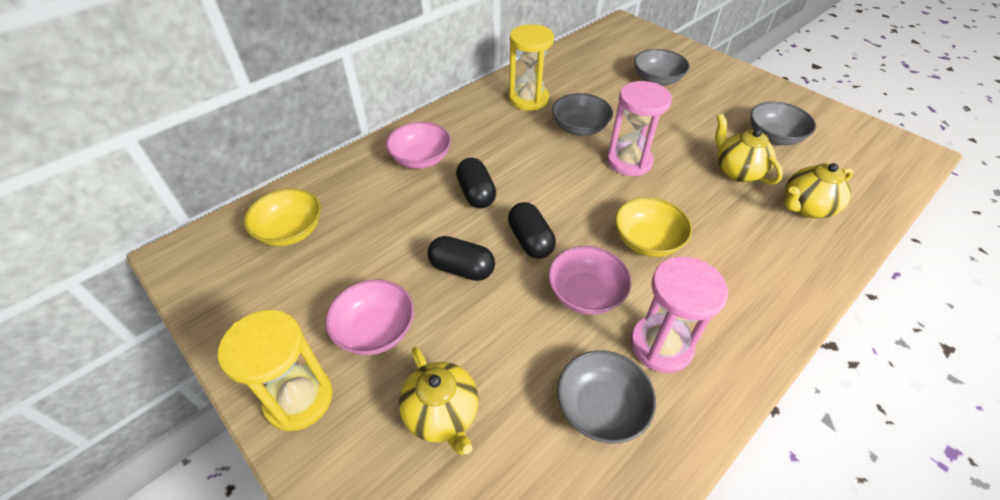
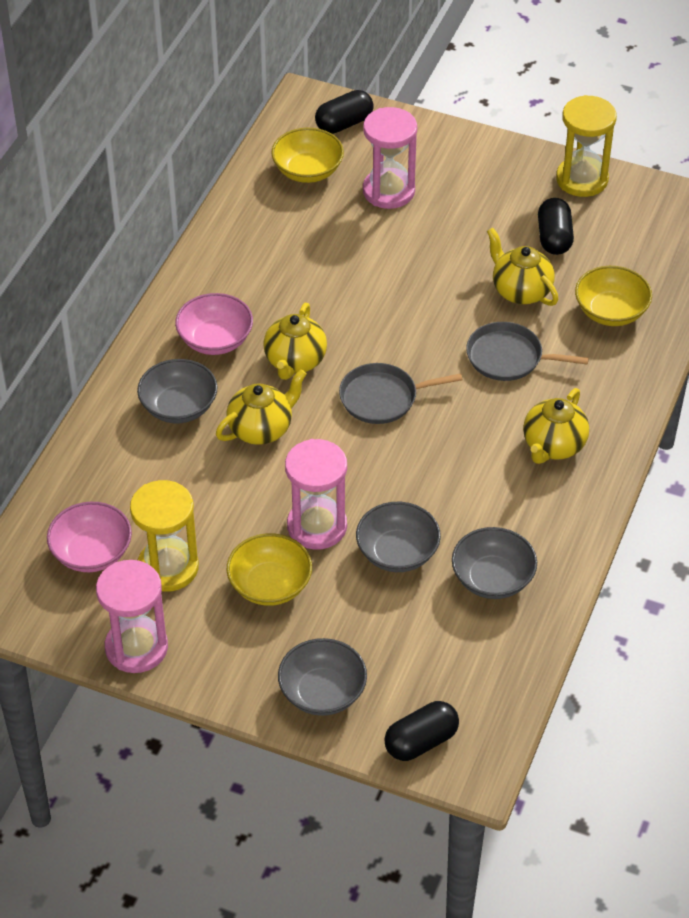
grey pan: 0 -> 2
pink bowl: 3 -> 2
pink hourglass: 2 -> 3
yellow bowl: 2 -> 3
yellow teapot: 3 -> 4

